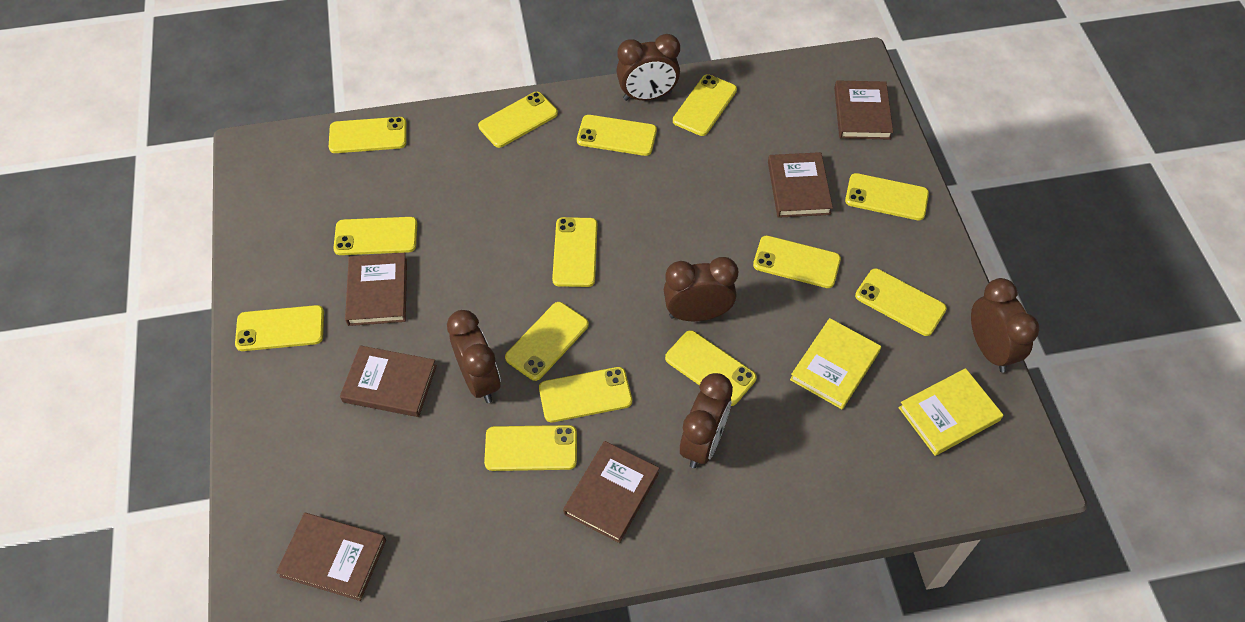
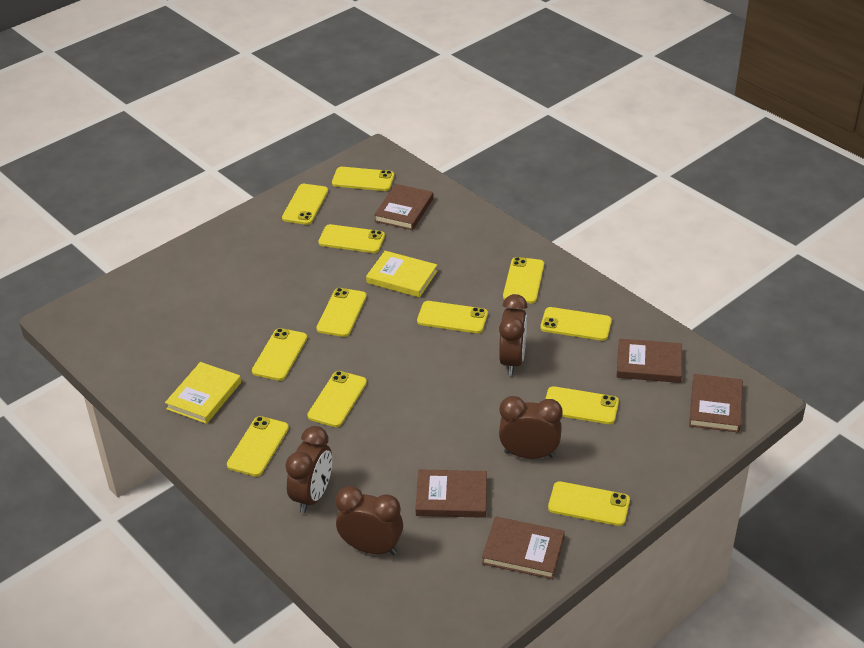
brown book: 6 -> 5
brown clock: 5 -> 4
yellow phone: 14 -> 12

